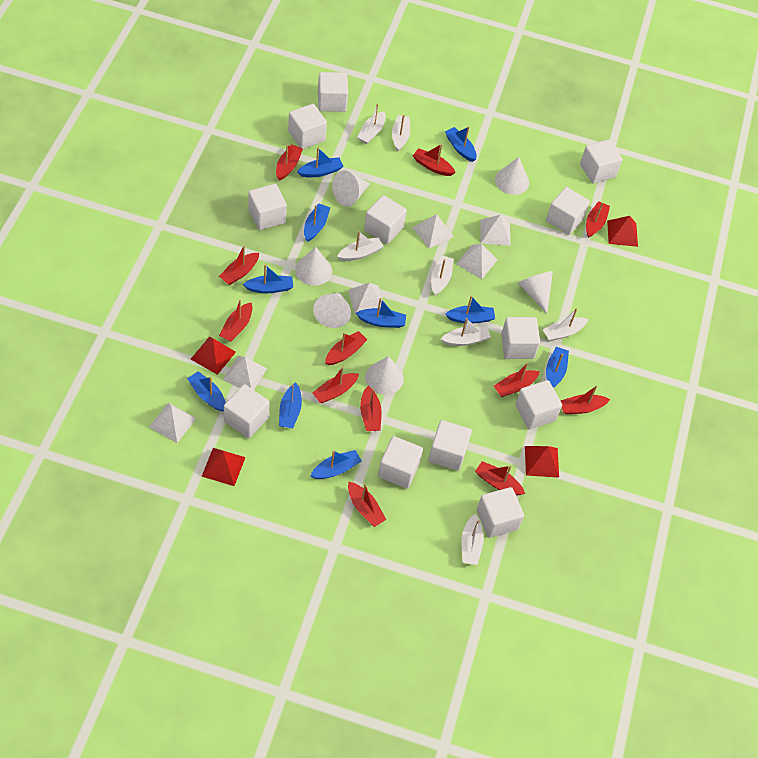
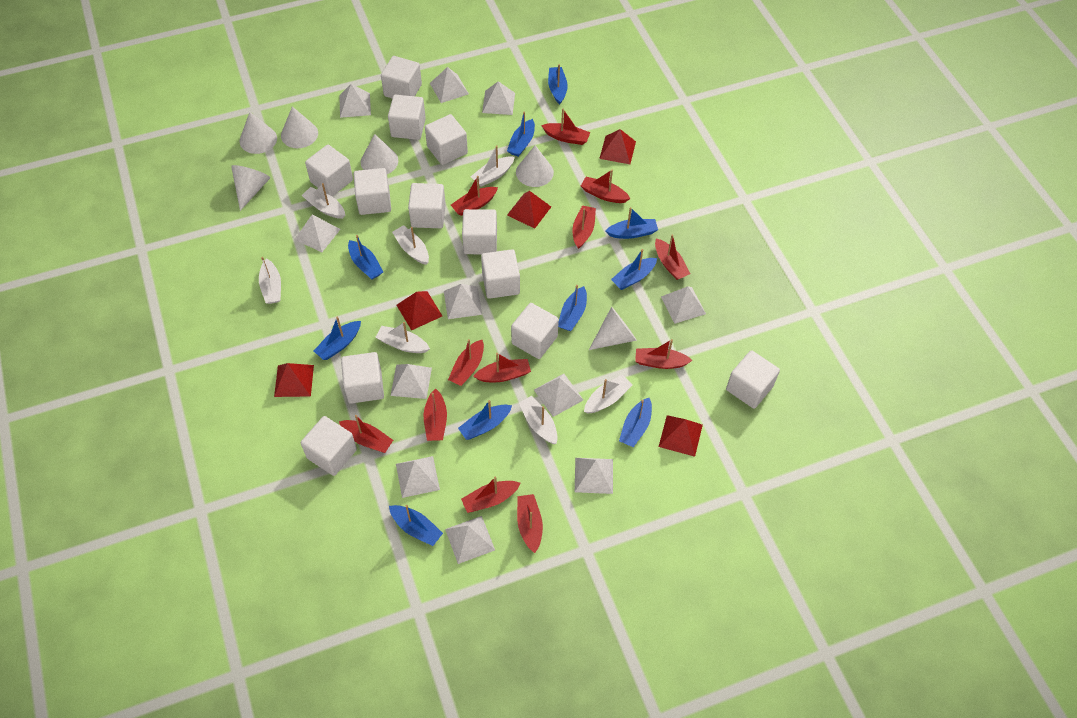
red pyramid: 4 -> 5
white pyramid: 6 -> 11

